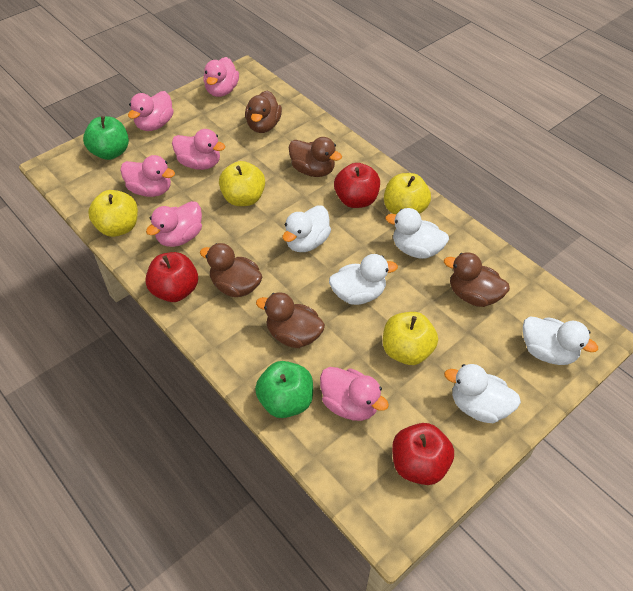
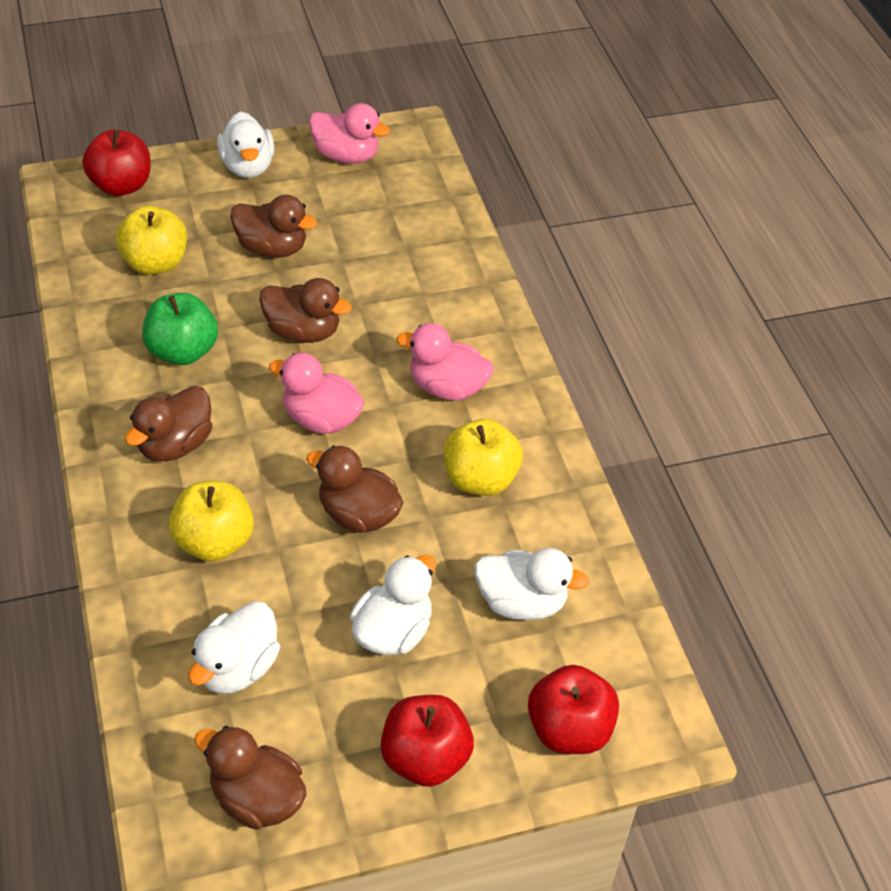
green apple: 2 -> 1
pink duck: 6 -> 3
white duck: 5 -> 4
yellow apple: 4 -> 3

